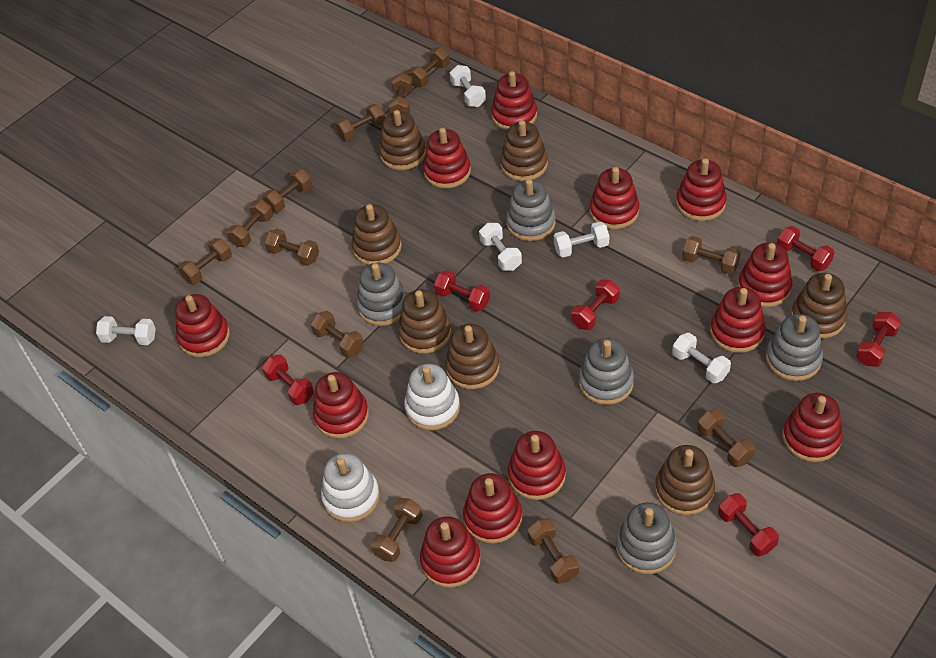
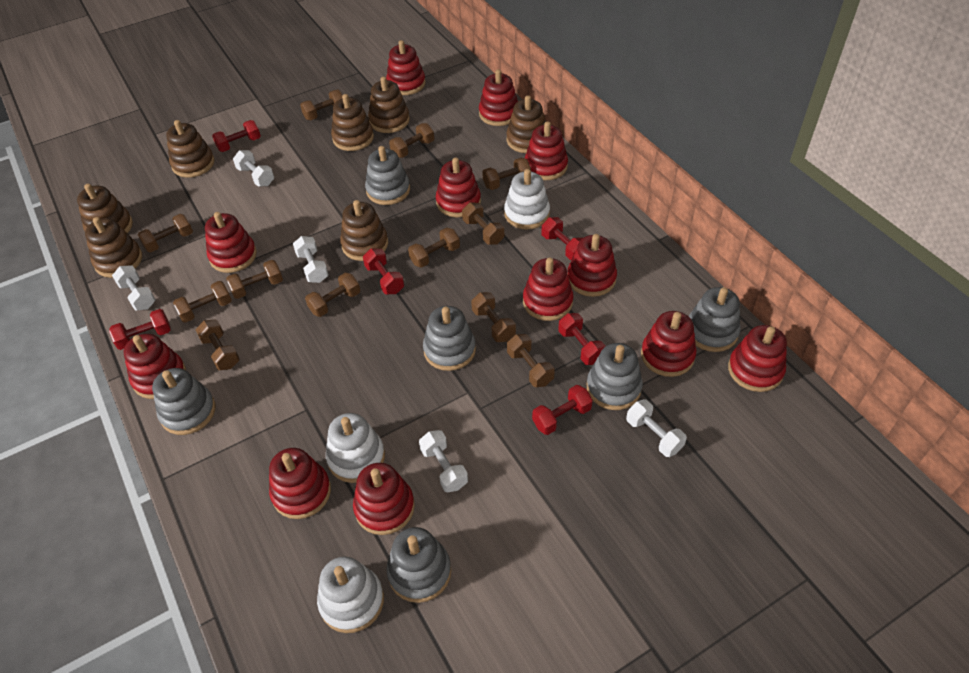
grey stacking toy: 5 -> 6
white stacking toy: 2 -> 3

